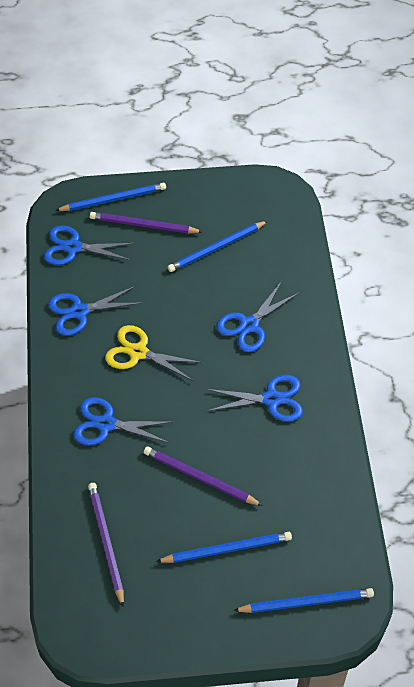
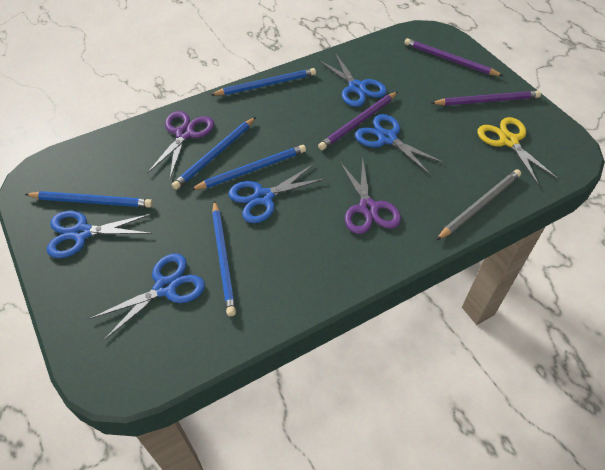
blue pencil: 4 -> 5
grey pencil: 0 -> 1
purple scissors: 0 -> 2

